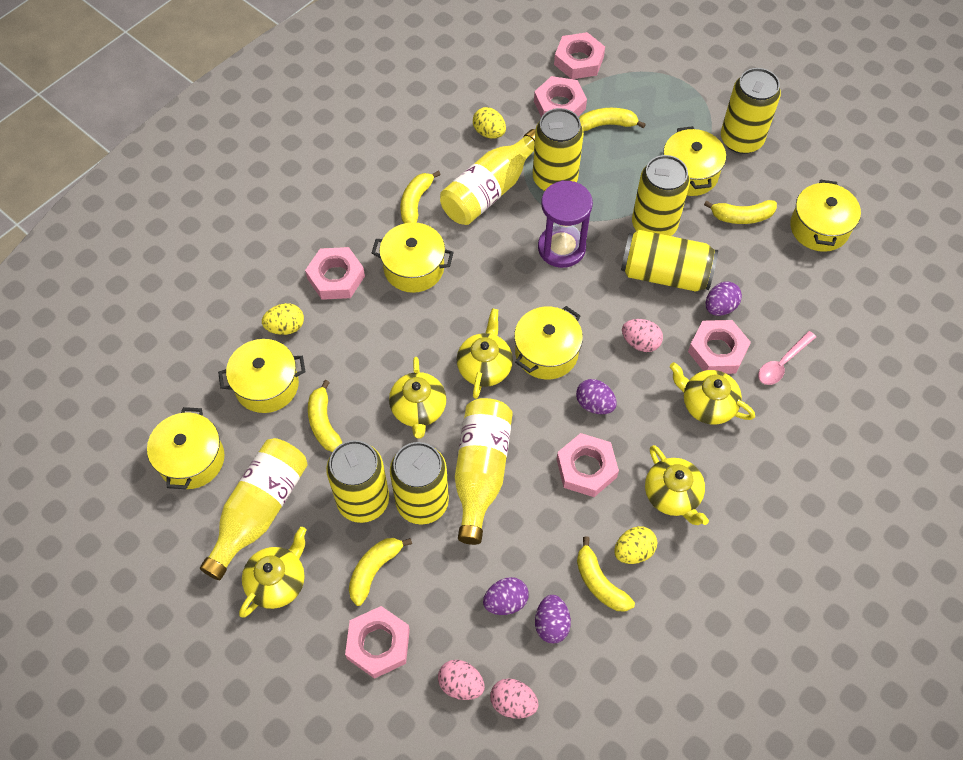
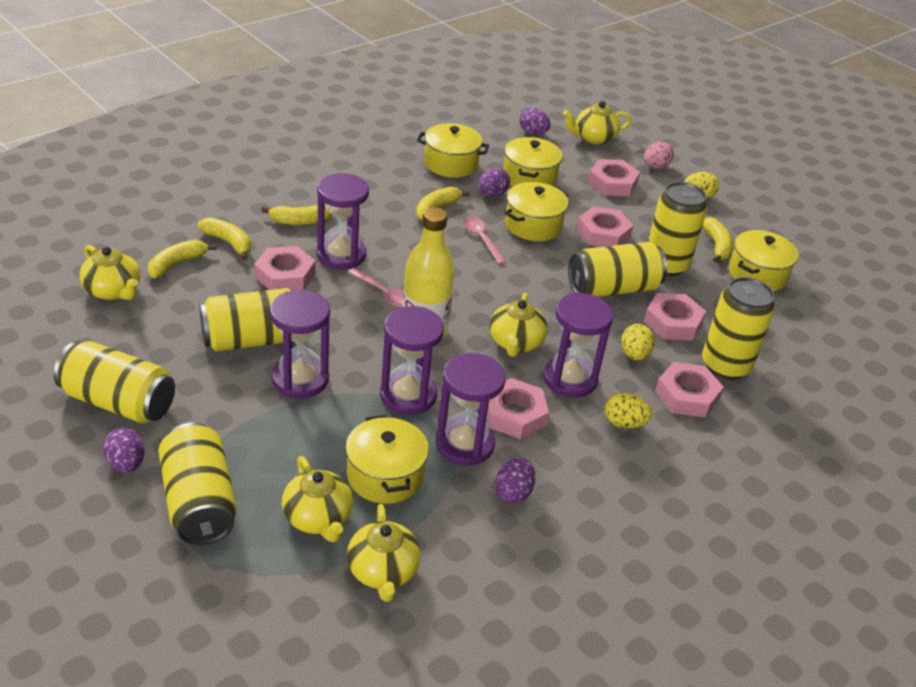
pink egg: 3 -> 1
pink spoon: 1 -> 2
purple hourglass: 1 -> 5
yellow banana: 6 -> 5
yellow bottle: 3 -> 1
yellow pot: 6 -> 5

